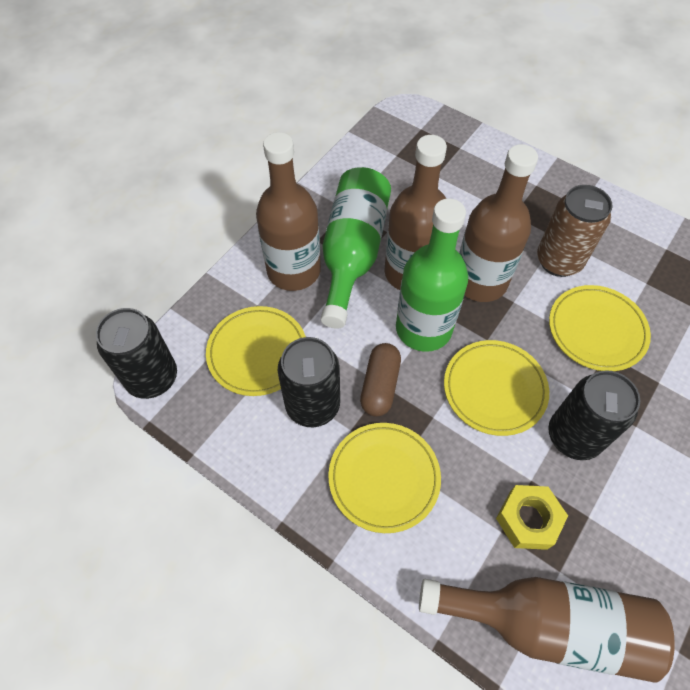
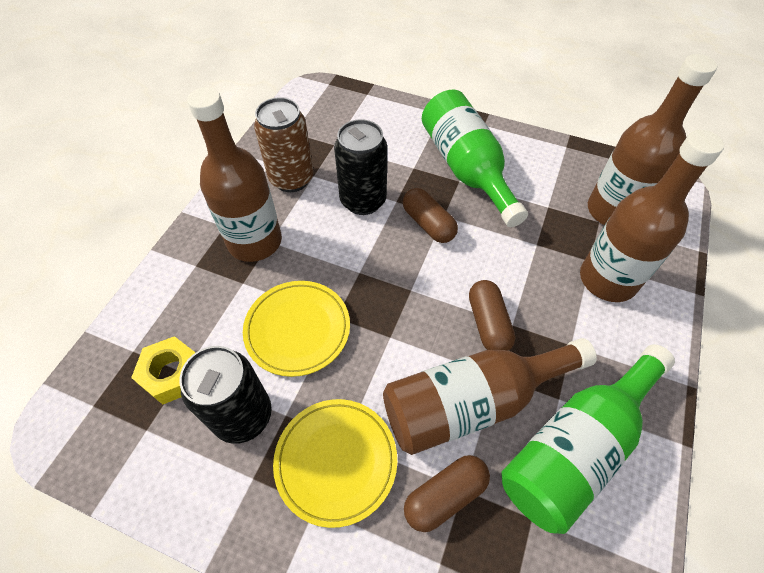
black can: 3 -> 2
brown capsule: 1 -> 3
yellow plate: 4 -> 2

